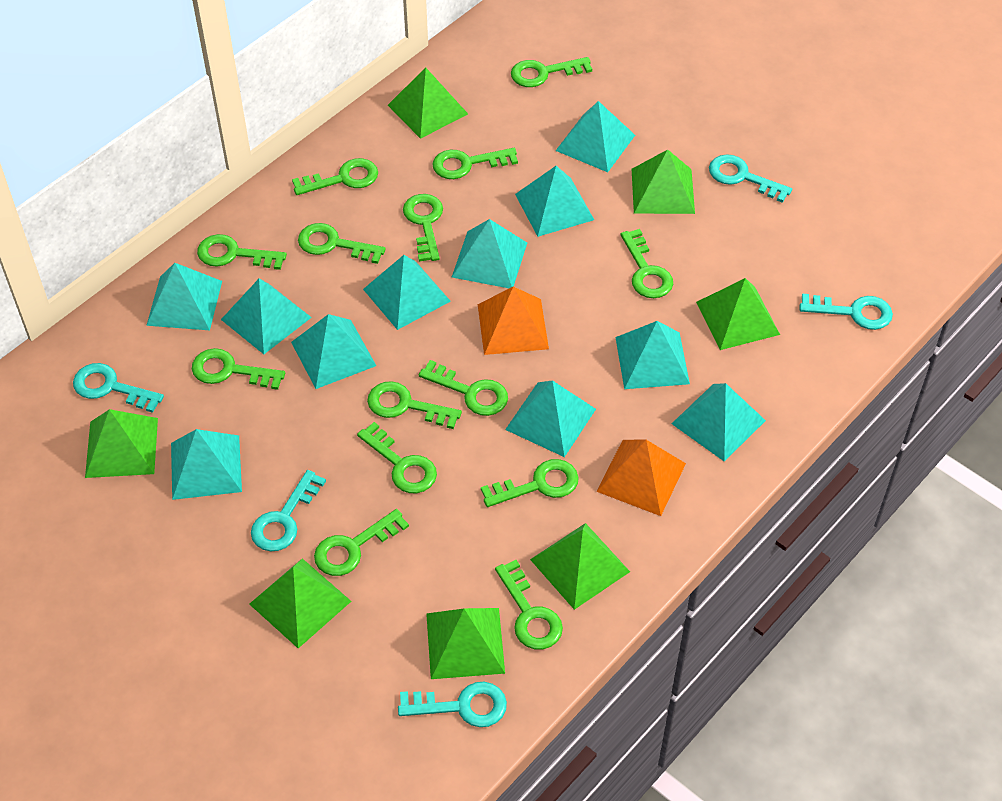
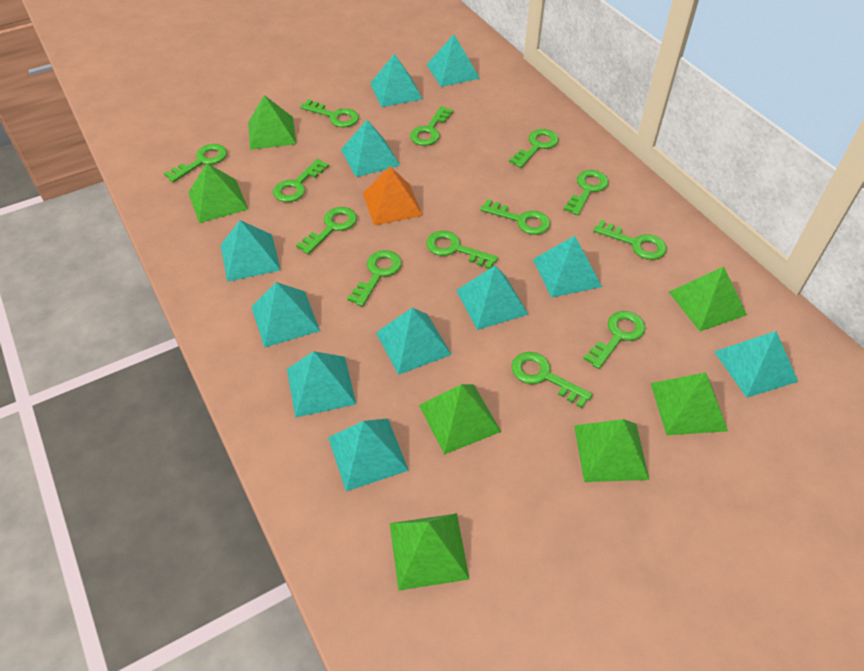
green key: 14 -> 13
orange pyramid: 2 -> 1
turquoise key: 5 -> 0

